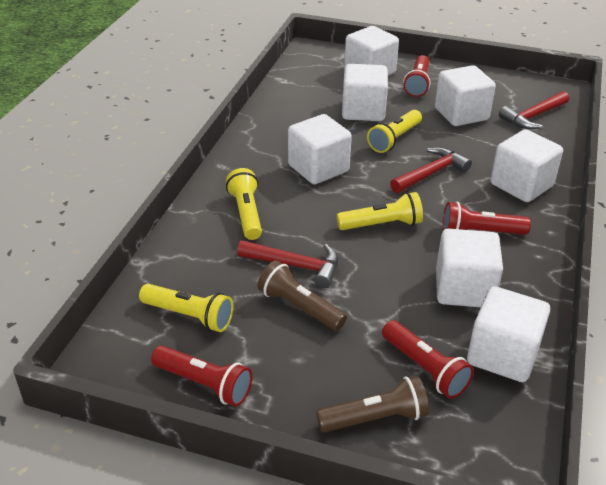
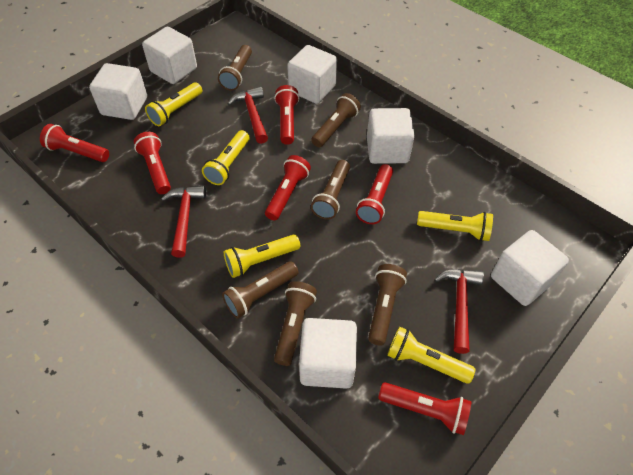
brown flashlight: 2 -> 6
red flashlight: 4 -> 6
white cube: 7 -> 6
yellow flashlight: 4 -> 5

